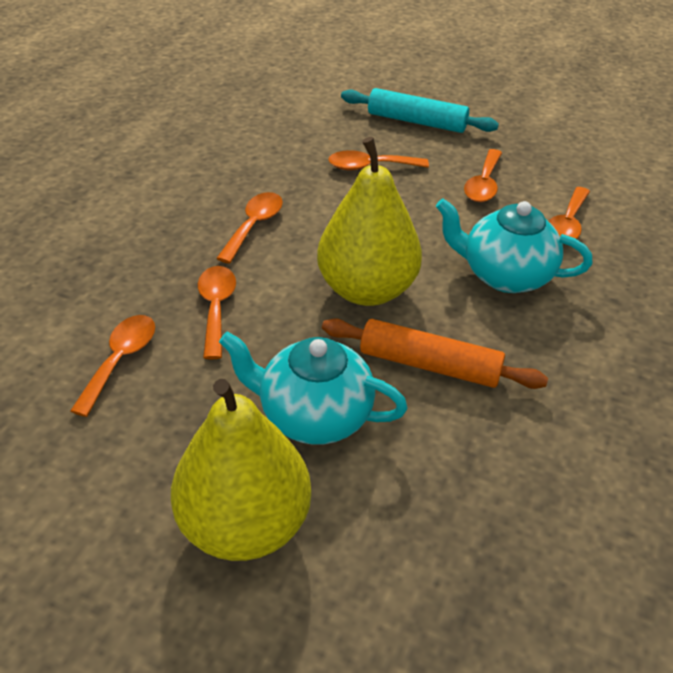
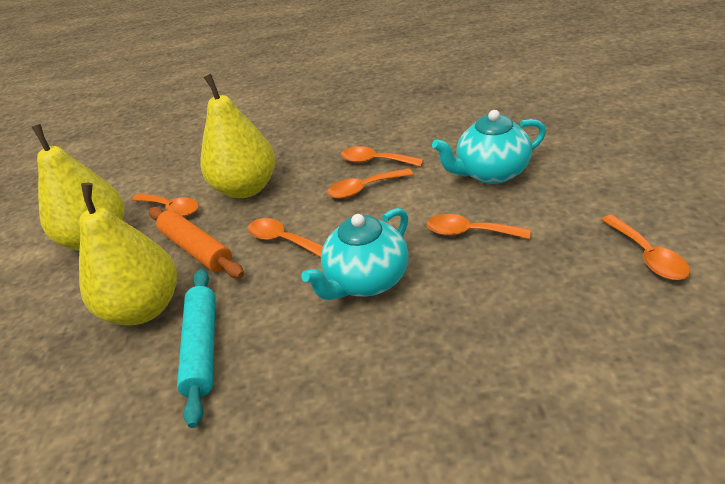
yellow pear: 2 -> 3

